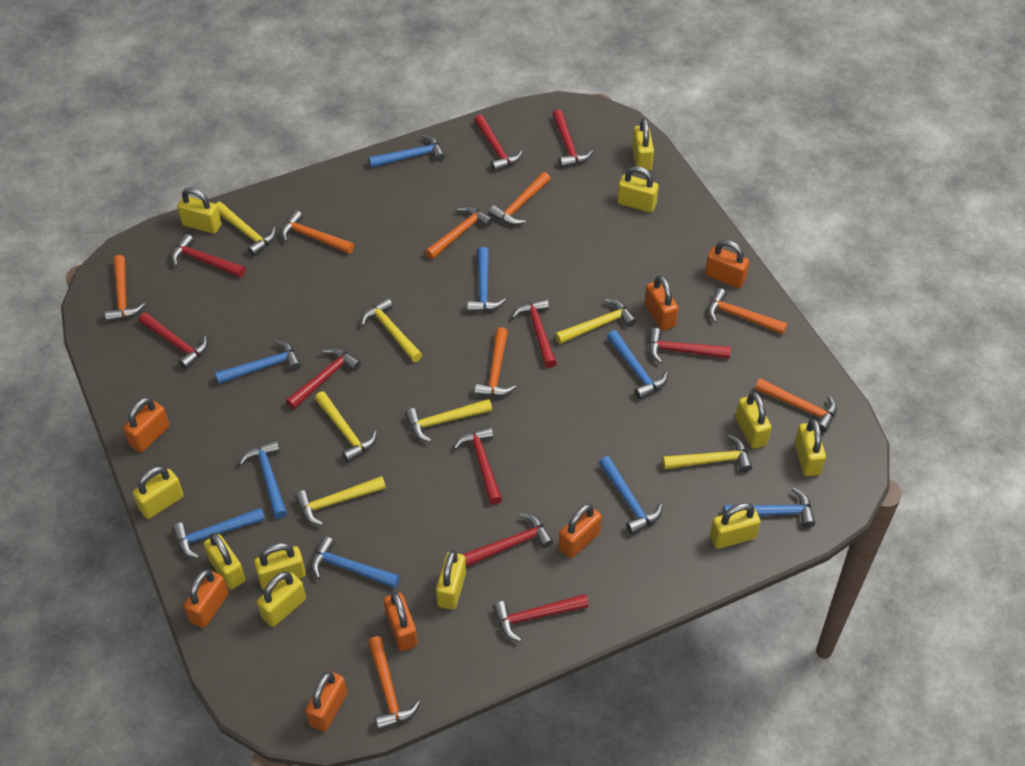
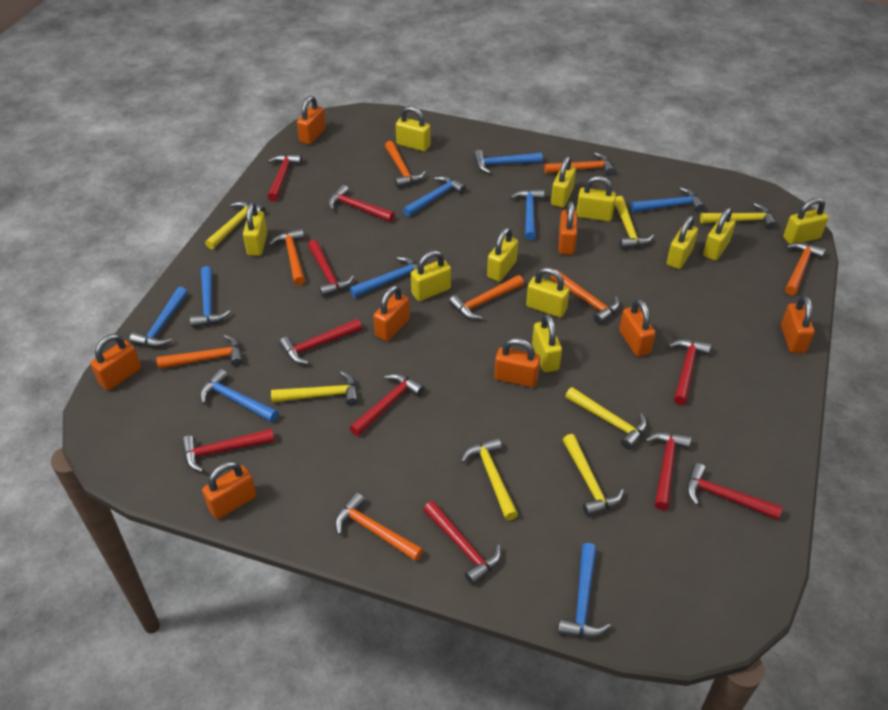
orange padlock: 7 -> 8

